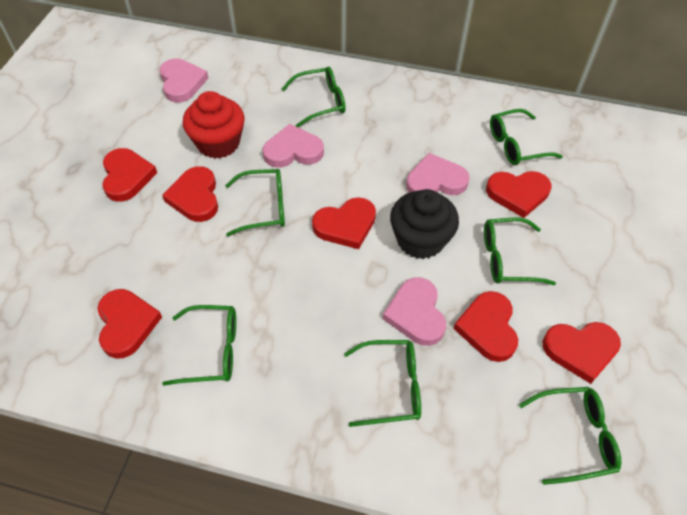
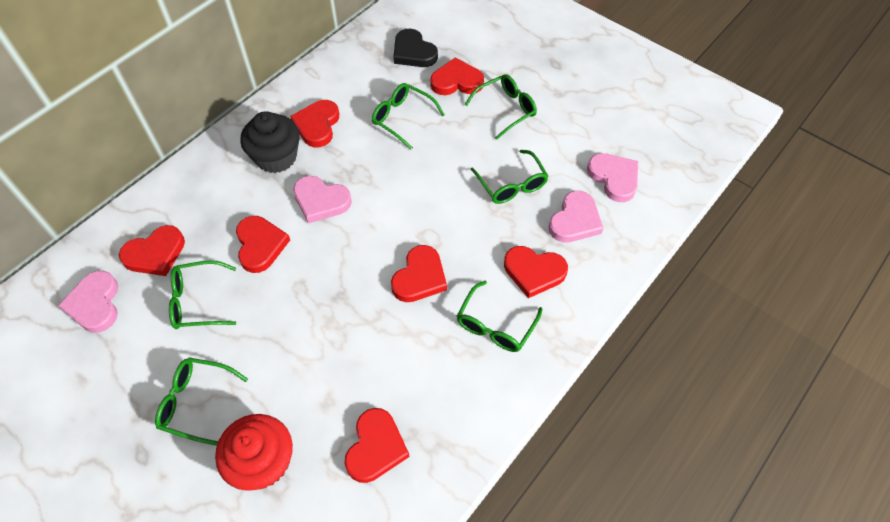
black heart: 0 -> 1
green glasses: 7 -> 6

